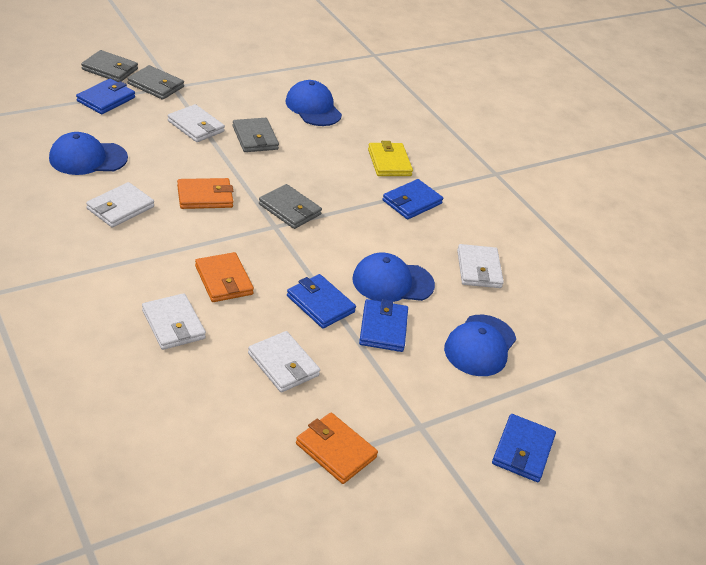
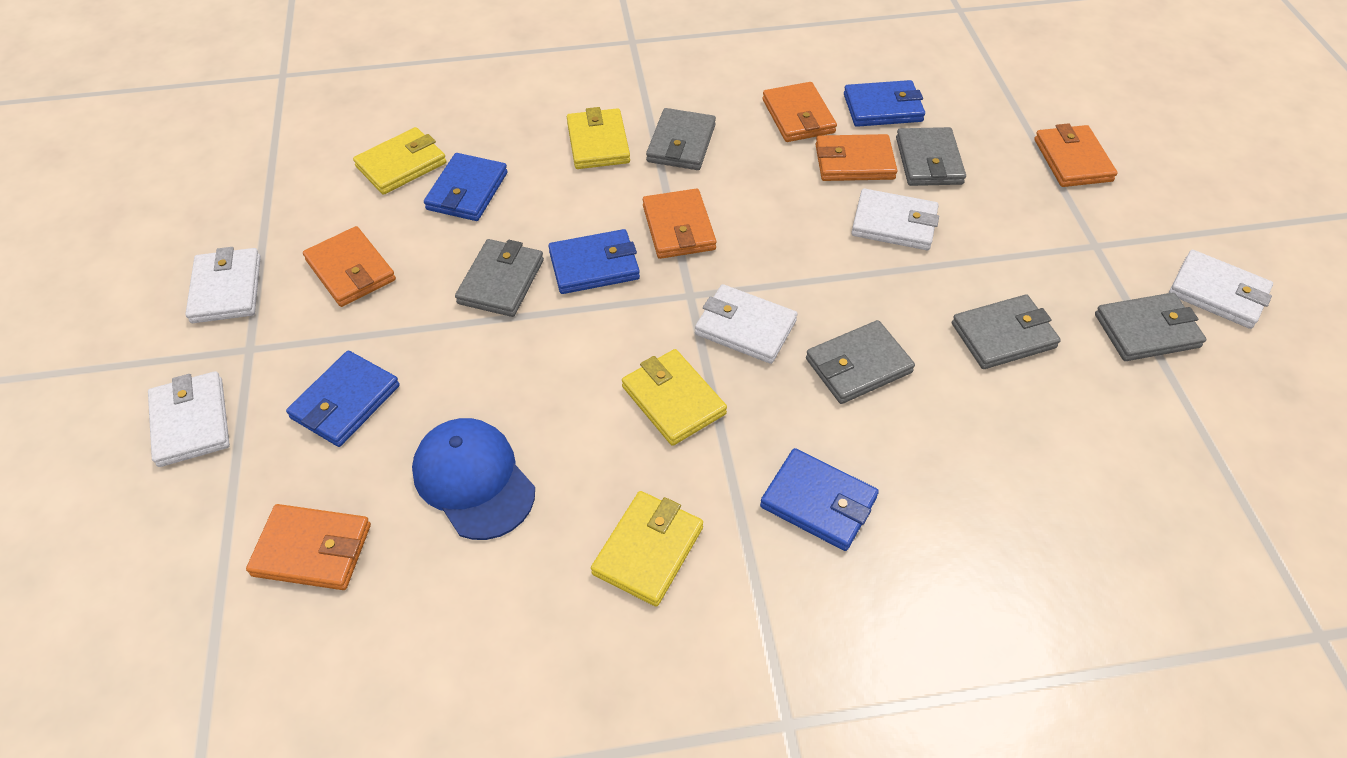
blue cap: 4 -> 1
grey wallet: 4 -> 6
orange wallet: 3 -> 6
yellow wallet: 1 -> 4

